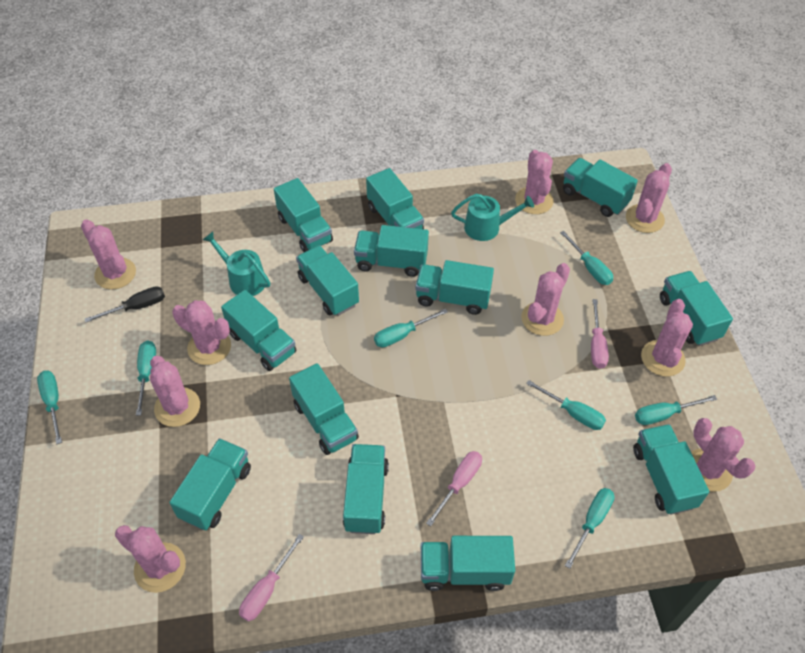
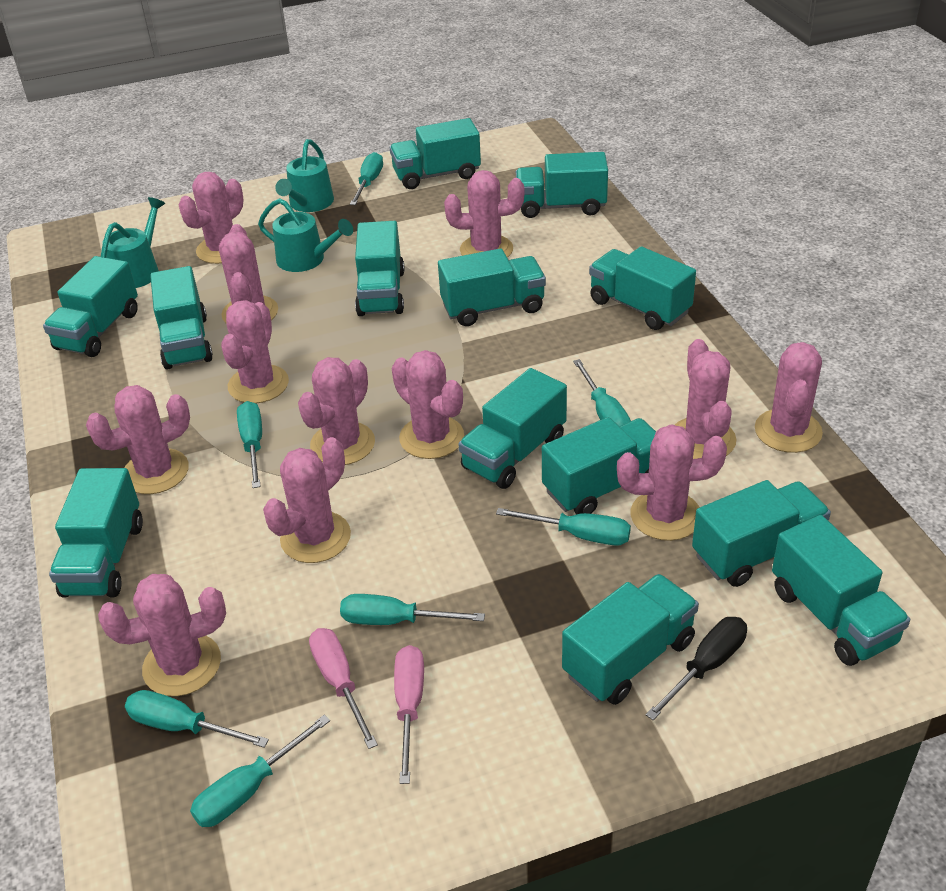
pink cactus: 9 -> 12
pink screwdriver: 3 -> 2
turquoise watering can: 2 -> 3

